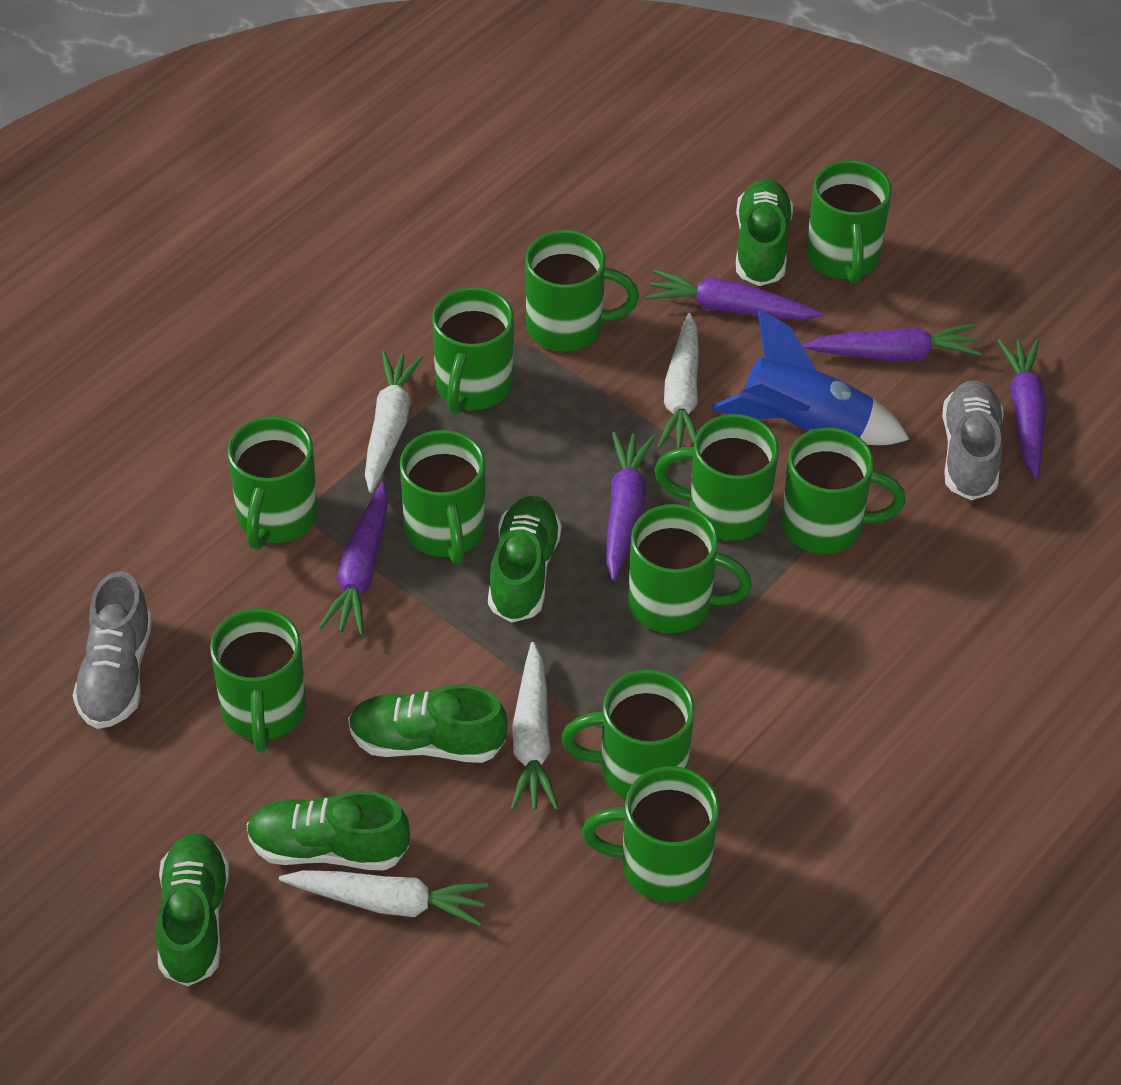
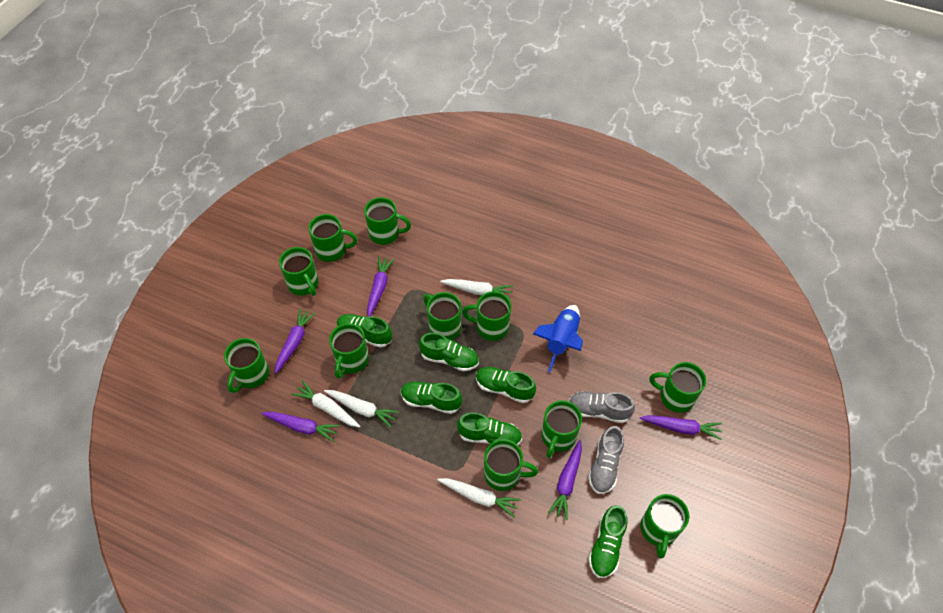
green shoe: 5 -> 6

